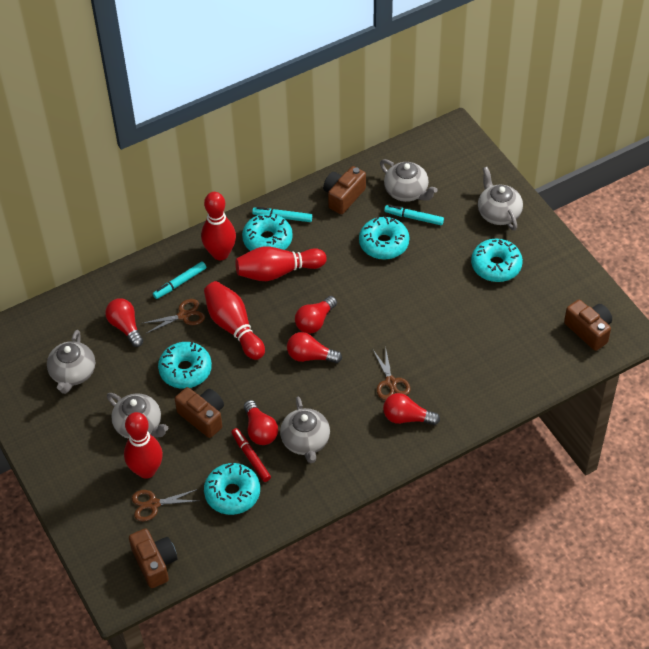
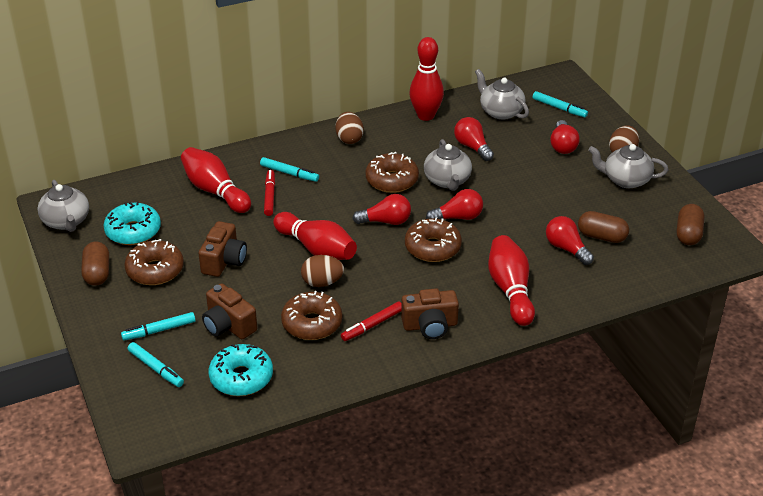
brown camera: 4 -> 3
brown capsule: 0 -> 3
brown donut: 0 -> 4
brown egg: 0 -> 3
brown scissors: 3 -> 0
grey teapot: 5 -> 4
red marker: 1 -> 2
turquoise donut: 5 -> 2
turquoise marker: 3 -> 4

